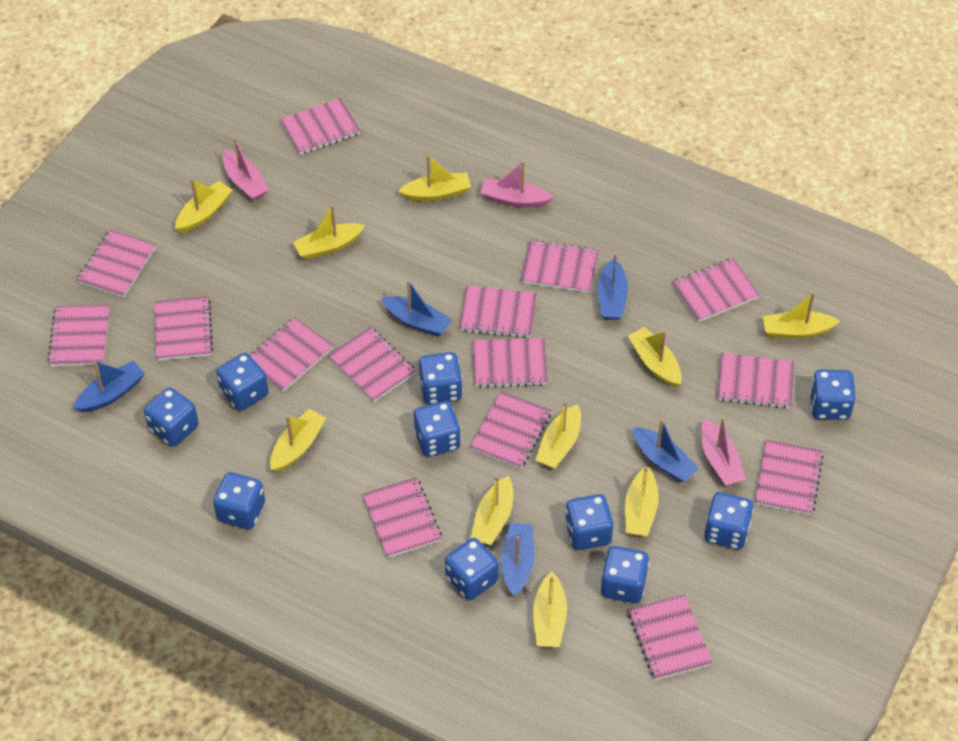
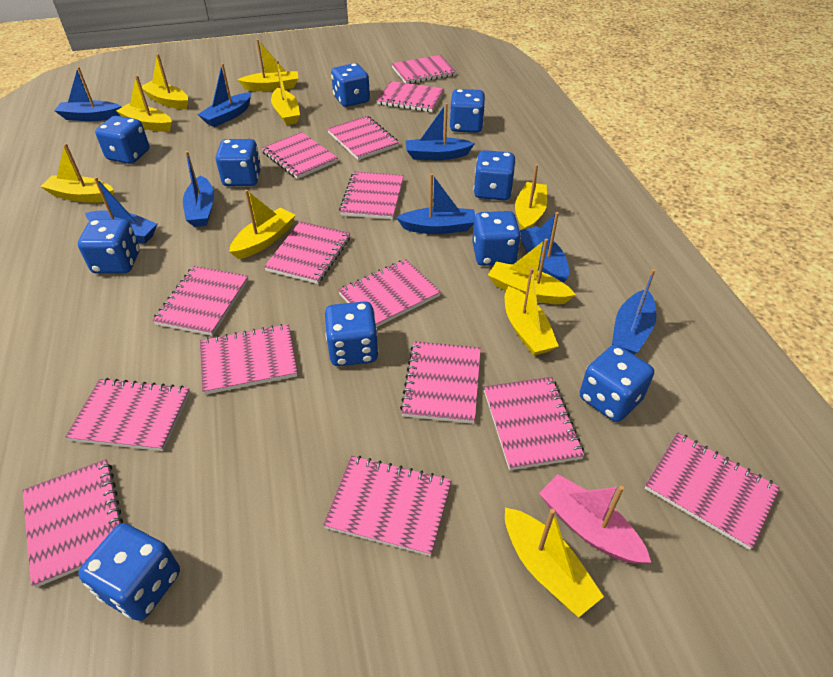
blue boat: 5 -> 8
pink boat: 3 -> 1

